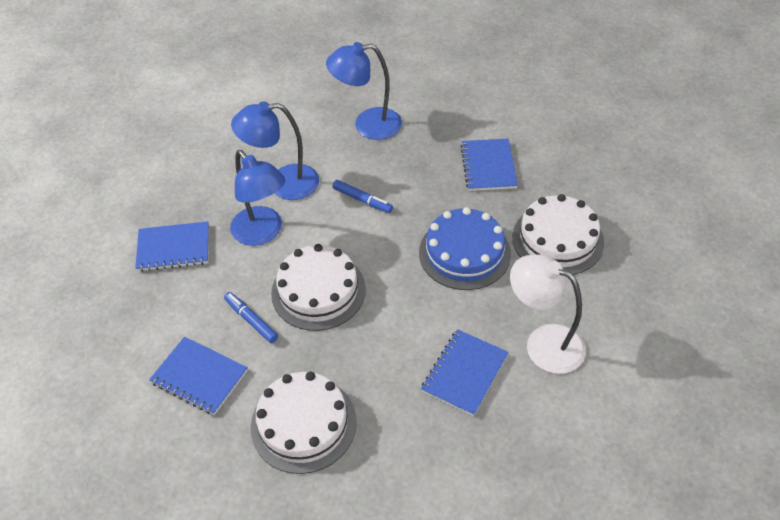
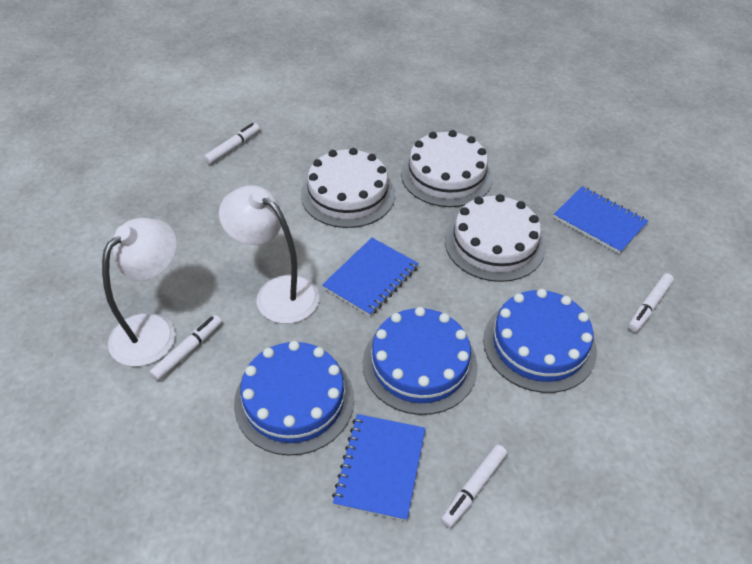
blue cake: 1 -> 3
blue lamp: 3 -> 0
blue marker: 2 -> 0
blue notebook: 4 -> 3
white lamp: 1 -> 2
white marker: 0 -> 4

